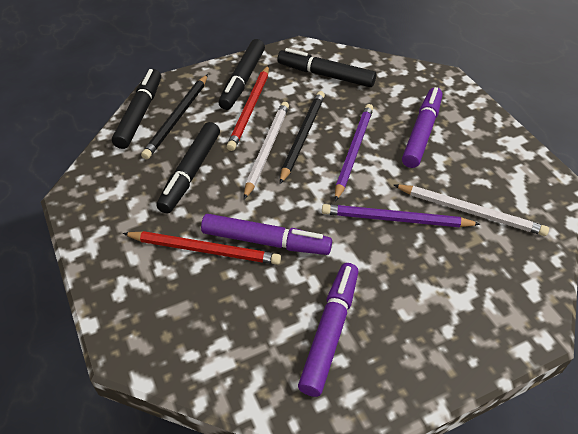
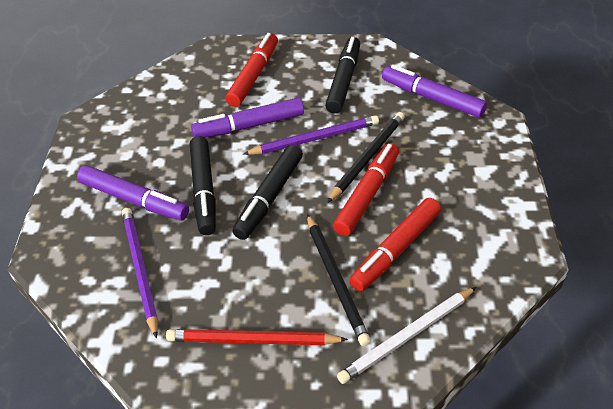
black marker: 4 -> 3
red marker: 0 -> 3
red pencil: 2 -> 1
white pencil: 2 -> 1

